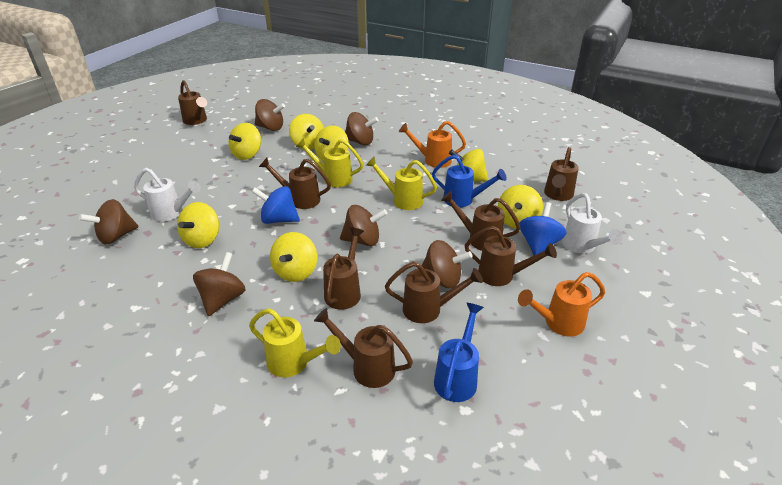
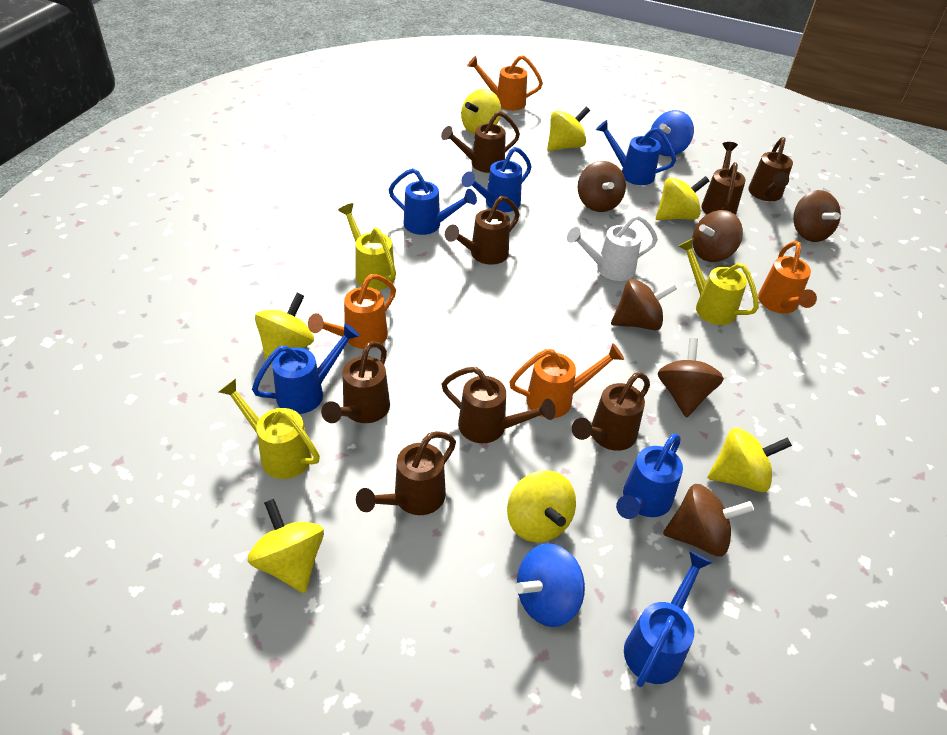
blue watering can: 2 -> 6
orange watering can: 2 -> 4
white watering can: 2 -> 1

